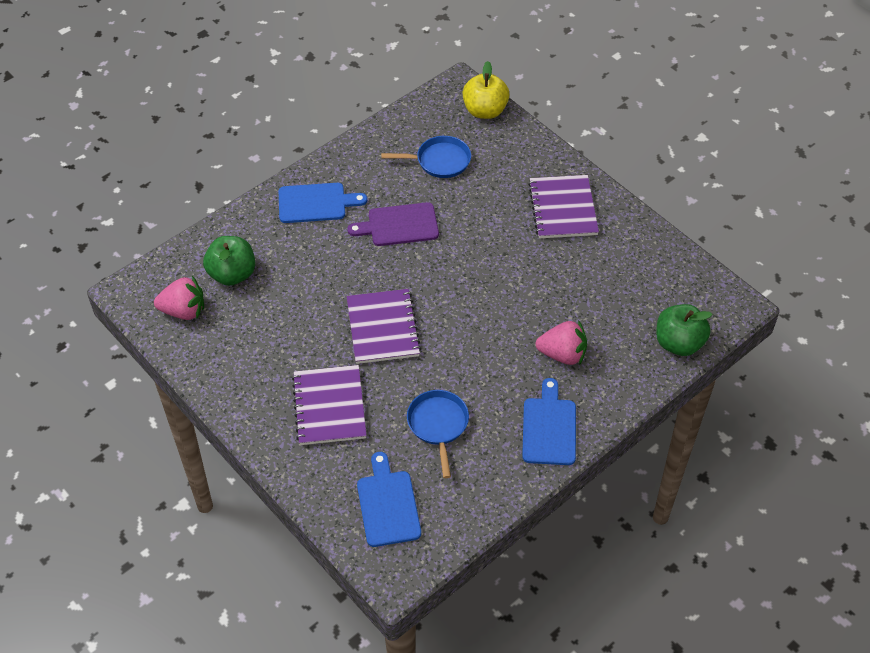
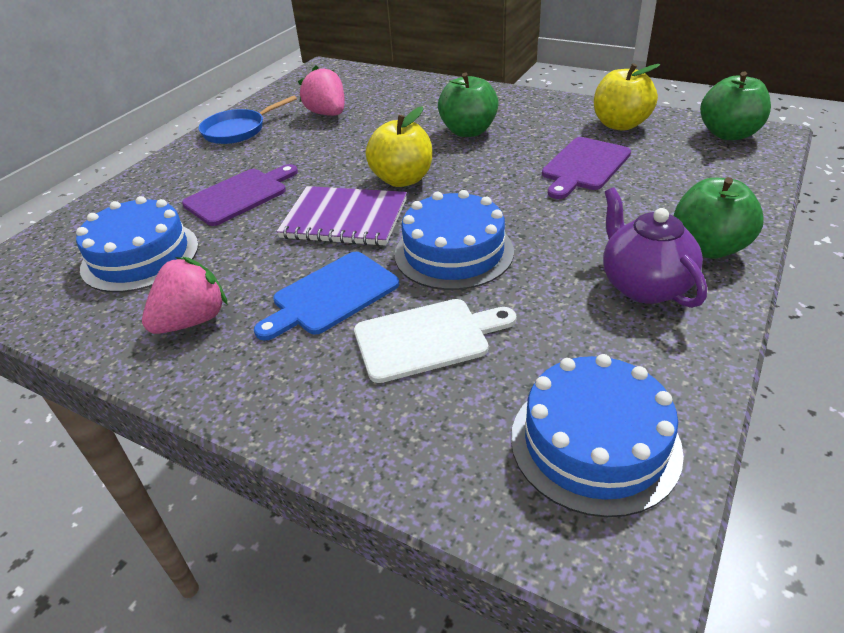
blue cake: 0 -> 3
blue cutting board: 3 -> 1
blue pan: 2 -> 1
green apple: 2 -> 3
purple cutting board: 1 -> 2
purple notebook: 3 -> 1
purple teapot: 0 -> 1
white cutting board: 0 -> 1
yellow apple: 1 -> 2

